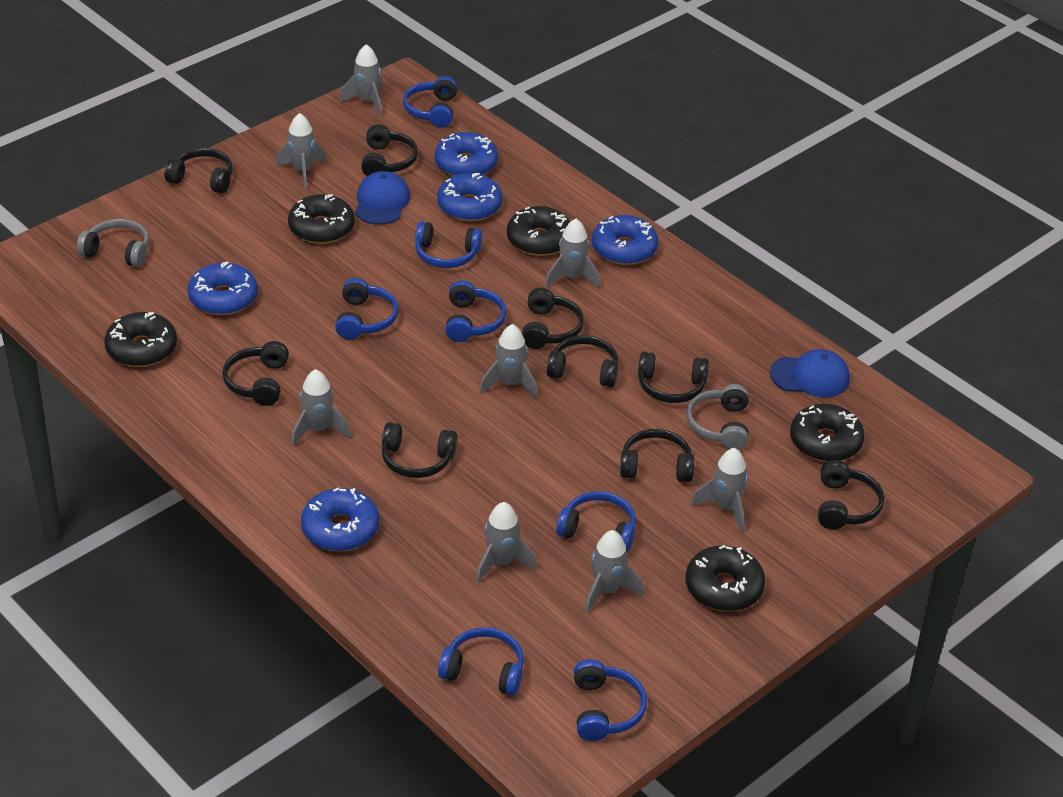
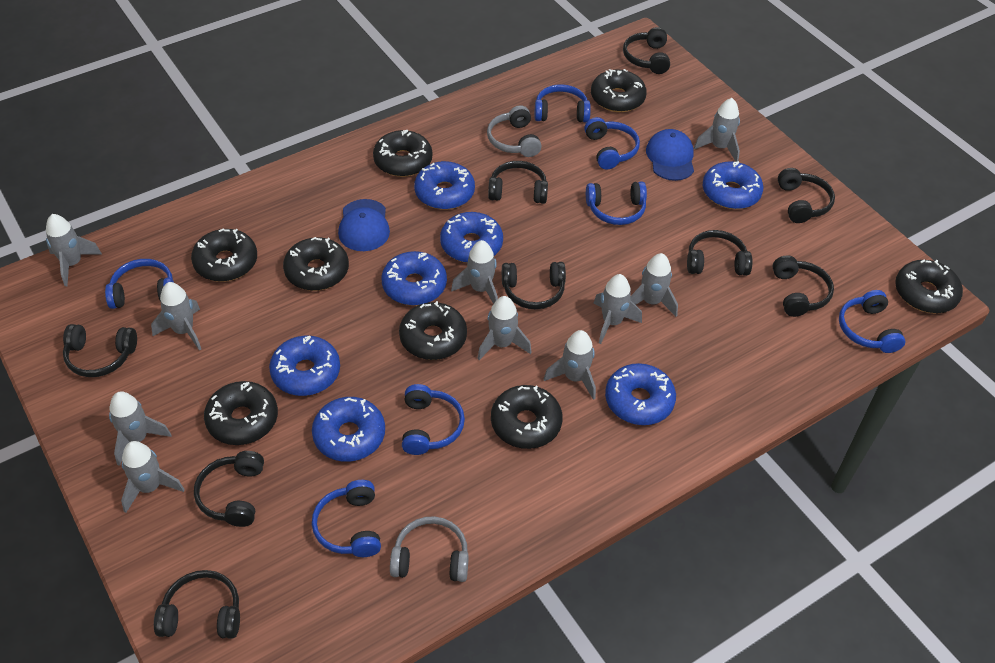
black donut: 5 -> 8
blue donut: 5 -> 7
grey rocket: 8 -> 10

